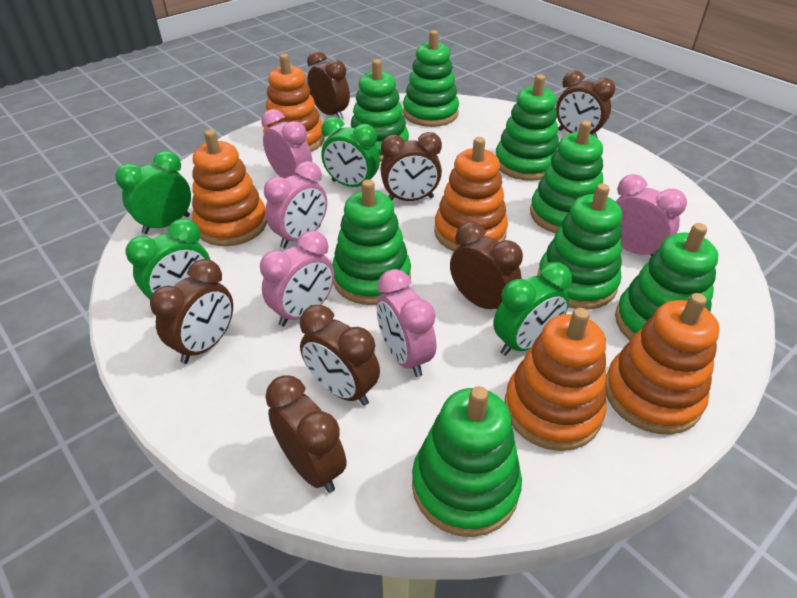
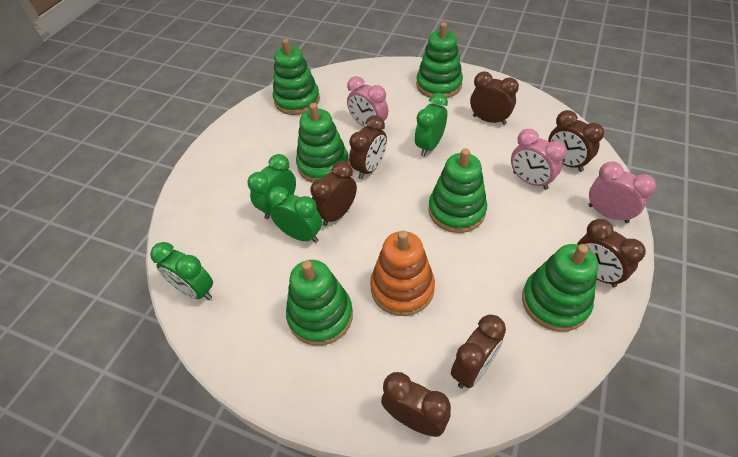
green stacking toy: 8 -> 6
orange stacking toy: 5 -> 1
pink clock: 5 -> 3

